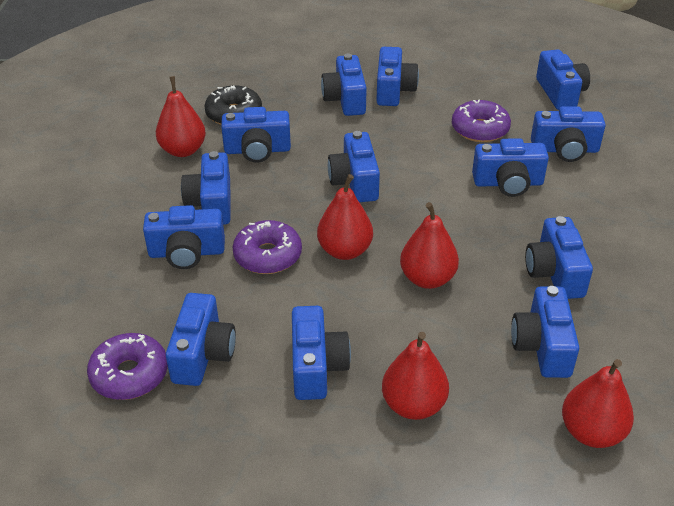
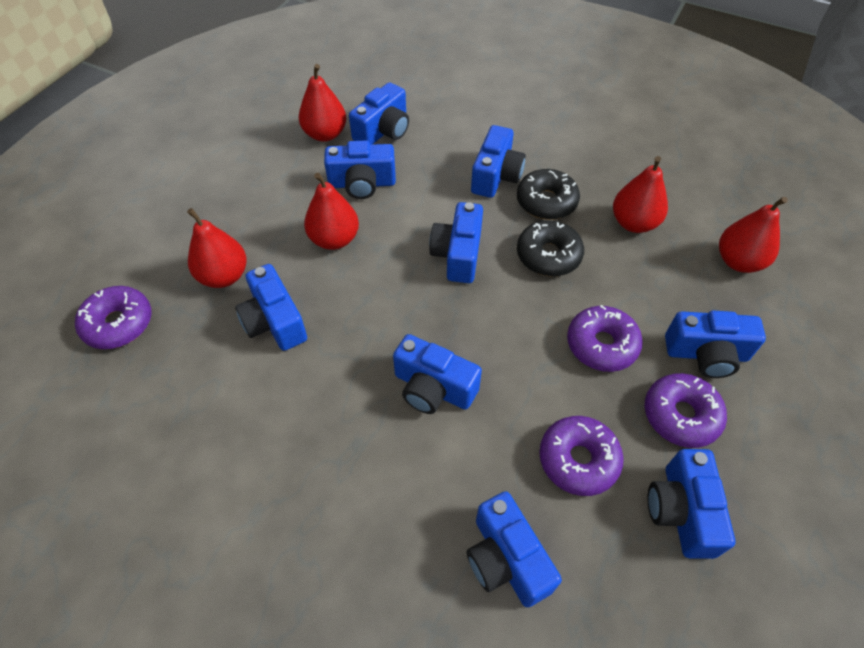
black donut: 1 -> 2
blue camera: 13 -> 9
purple donut: 3 -> 4

